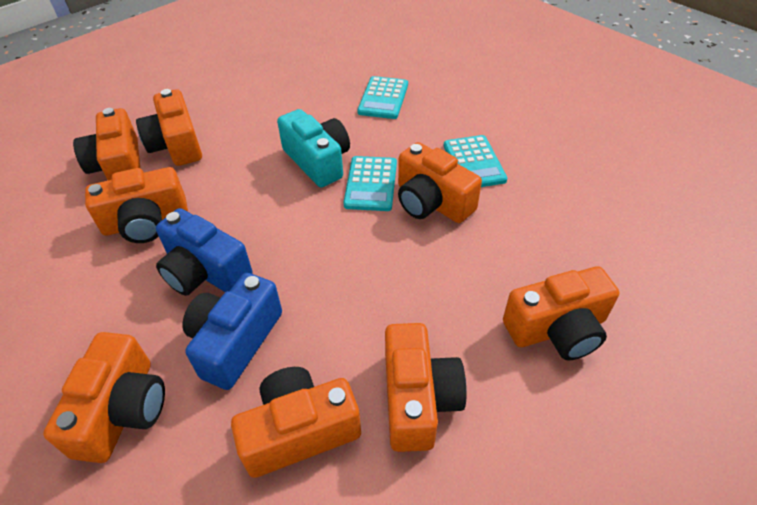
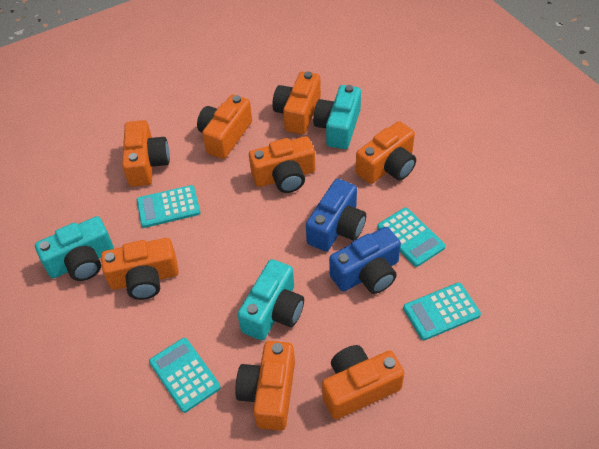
turquoise calculator: 3 -> 4
turquoise camera: 1 -> 3

